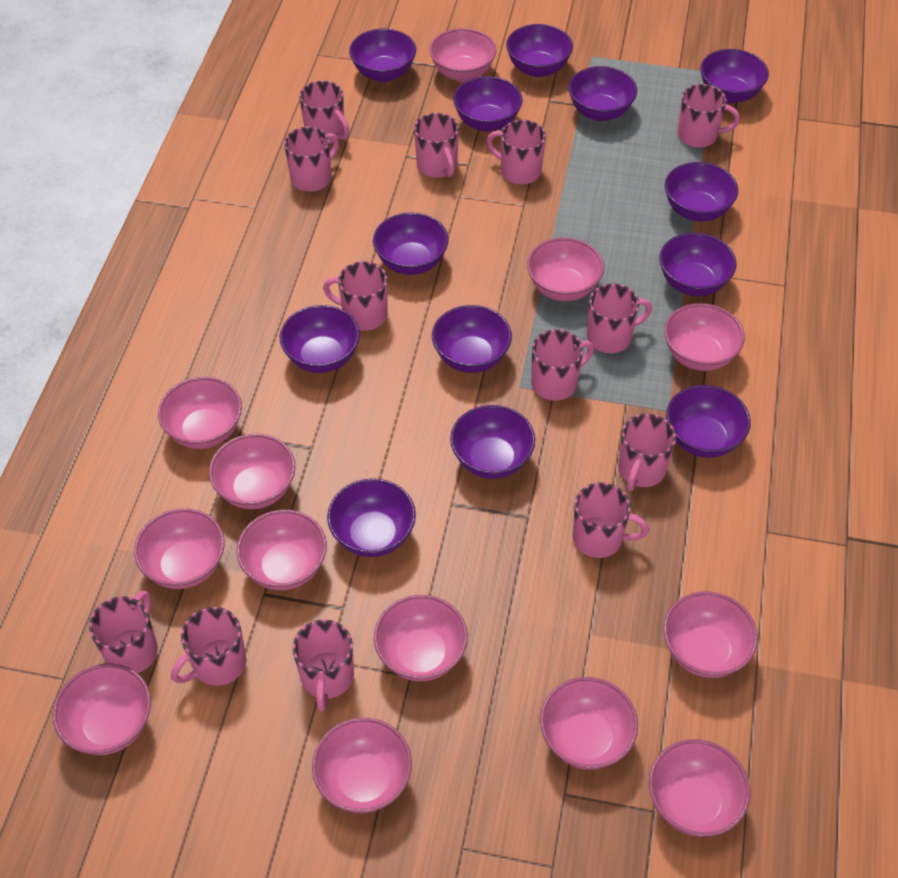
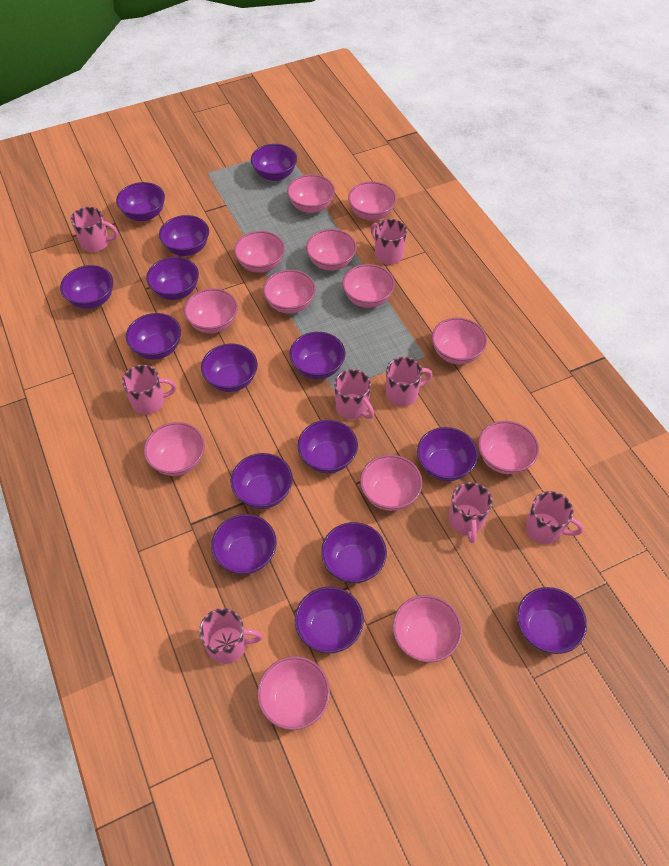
pink mug: 13 -> 8
purple bowl: 13 -> 15

